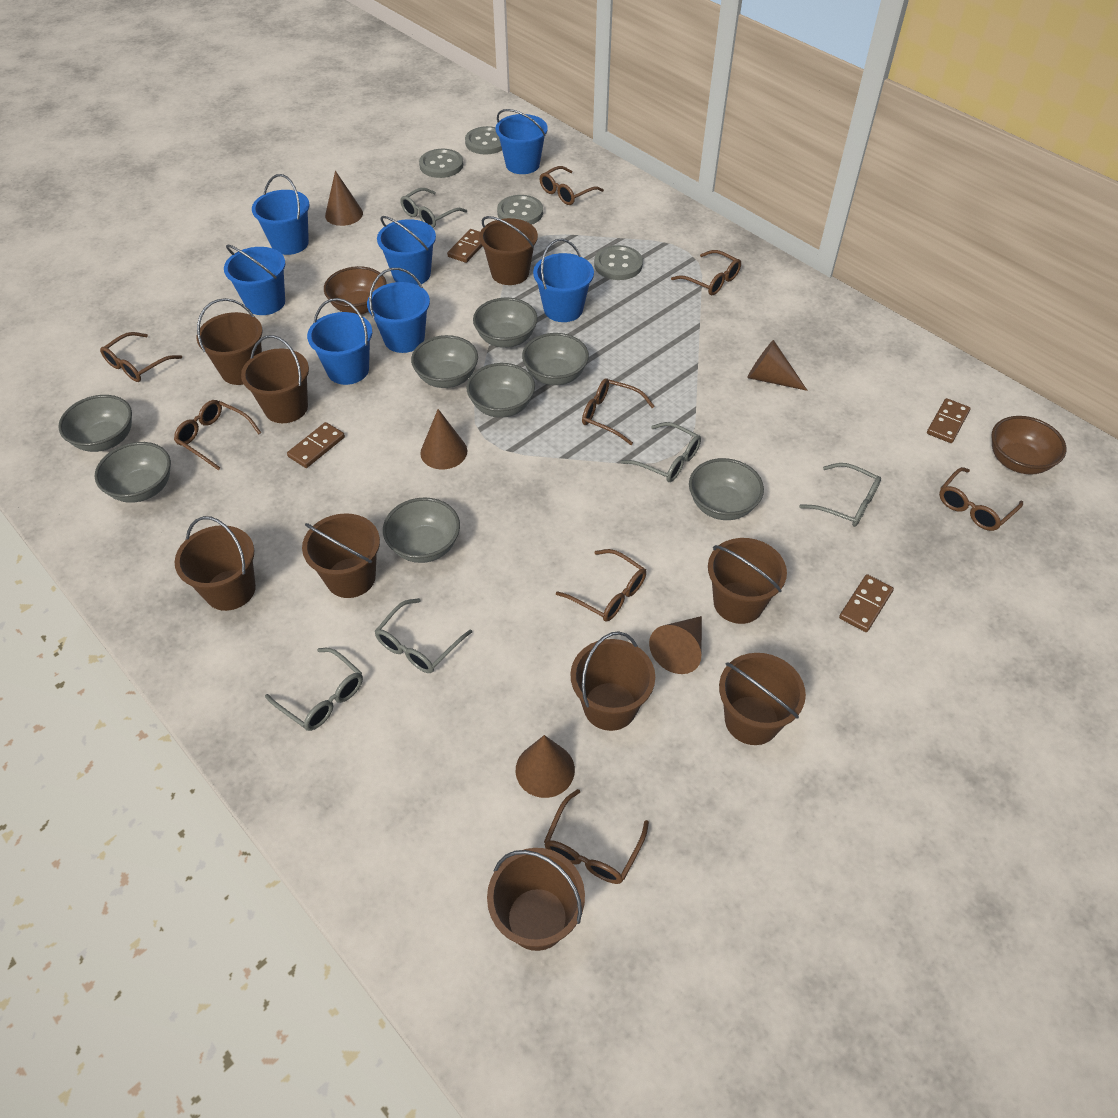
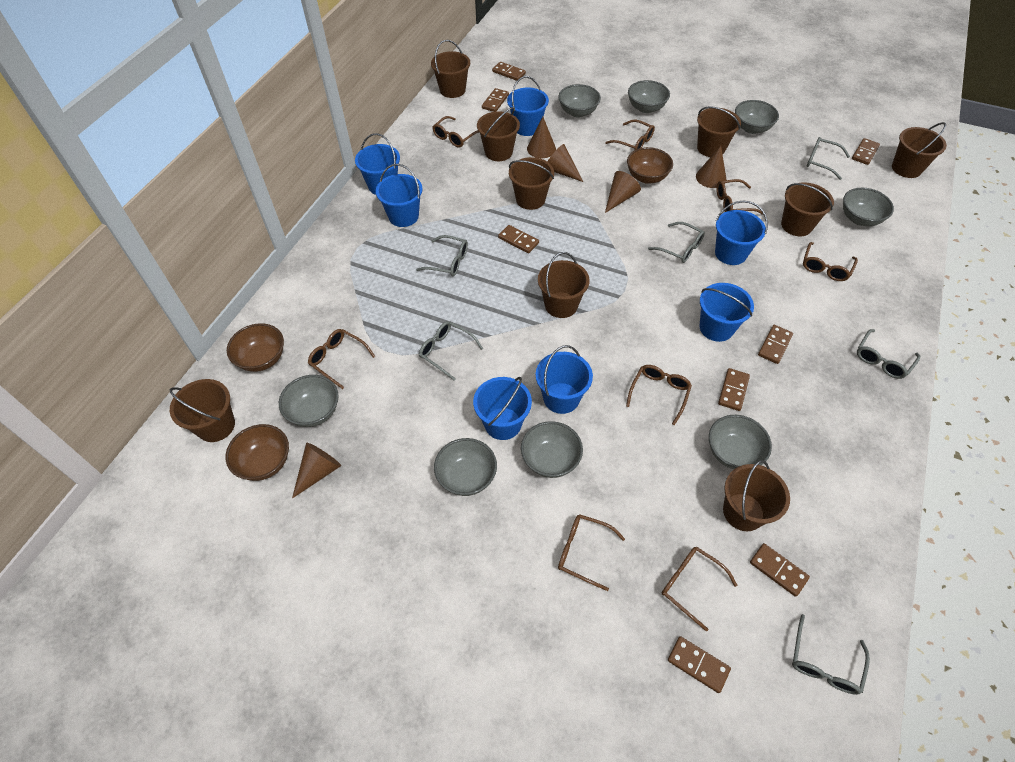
brown bowl: 2 -> 3
brown domino: 4 -> 8
grey button: 4 -> 0
grey glasses: 5 -> 6

